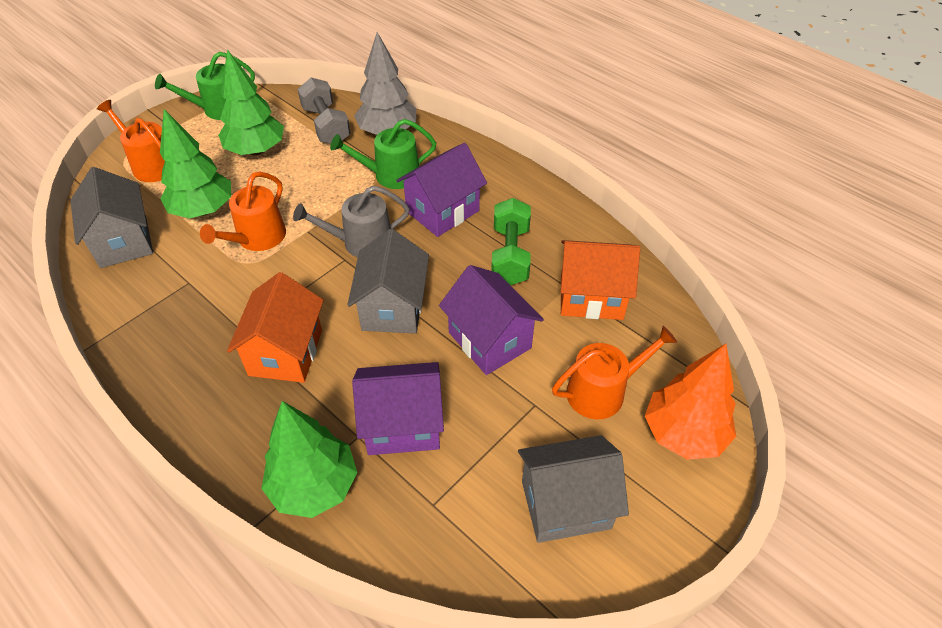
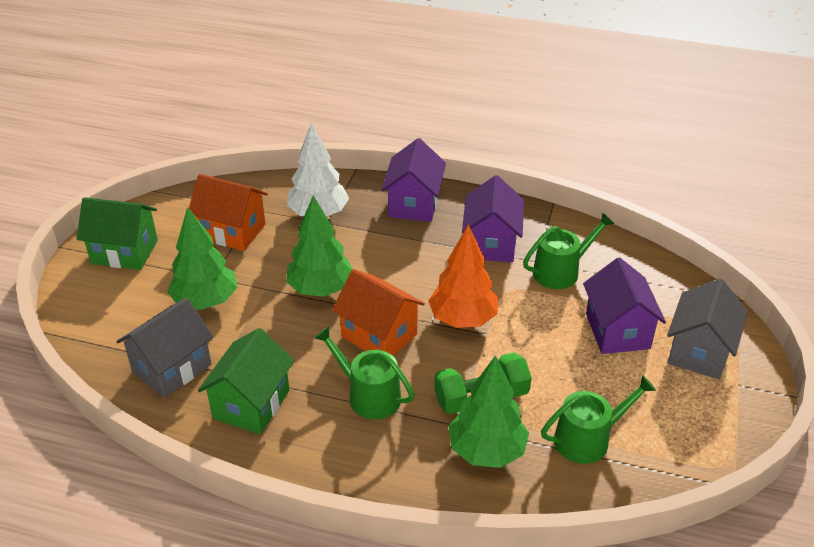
green house: 0 -> 2
green watering can: 2 -> 3
grey dumbbell: 1 -> 0
grey house: 3 -> 2
grey tree: 1 -> 0
grey watering can: 1 -> 0
orange watering can: 3 -> 0
white tree: 0 -> 1

